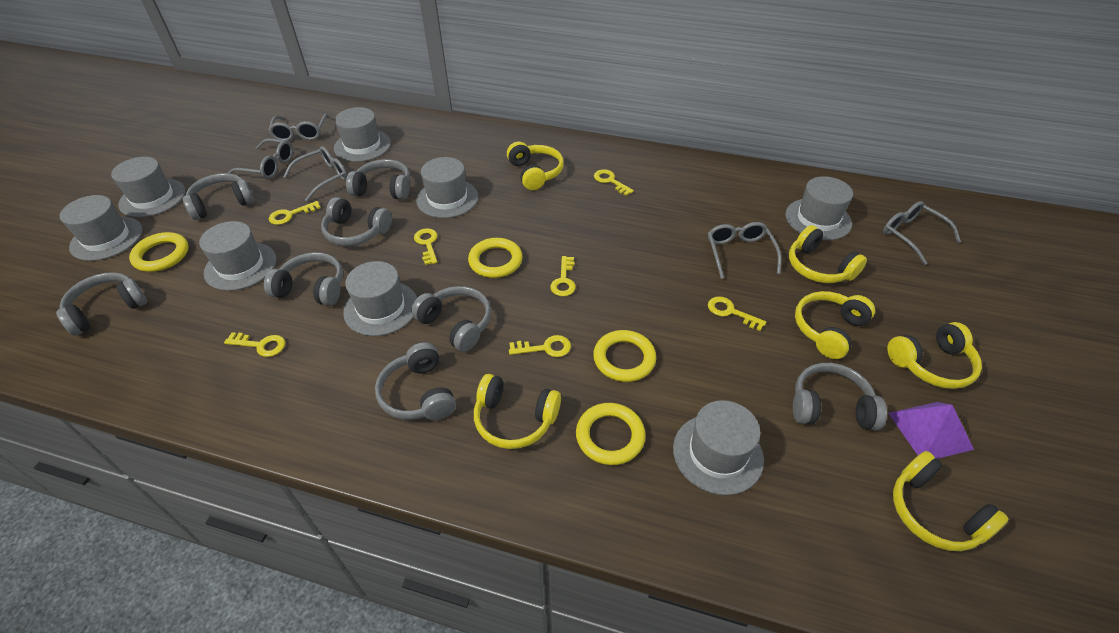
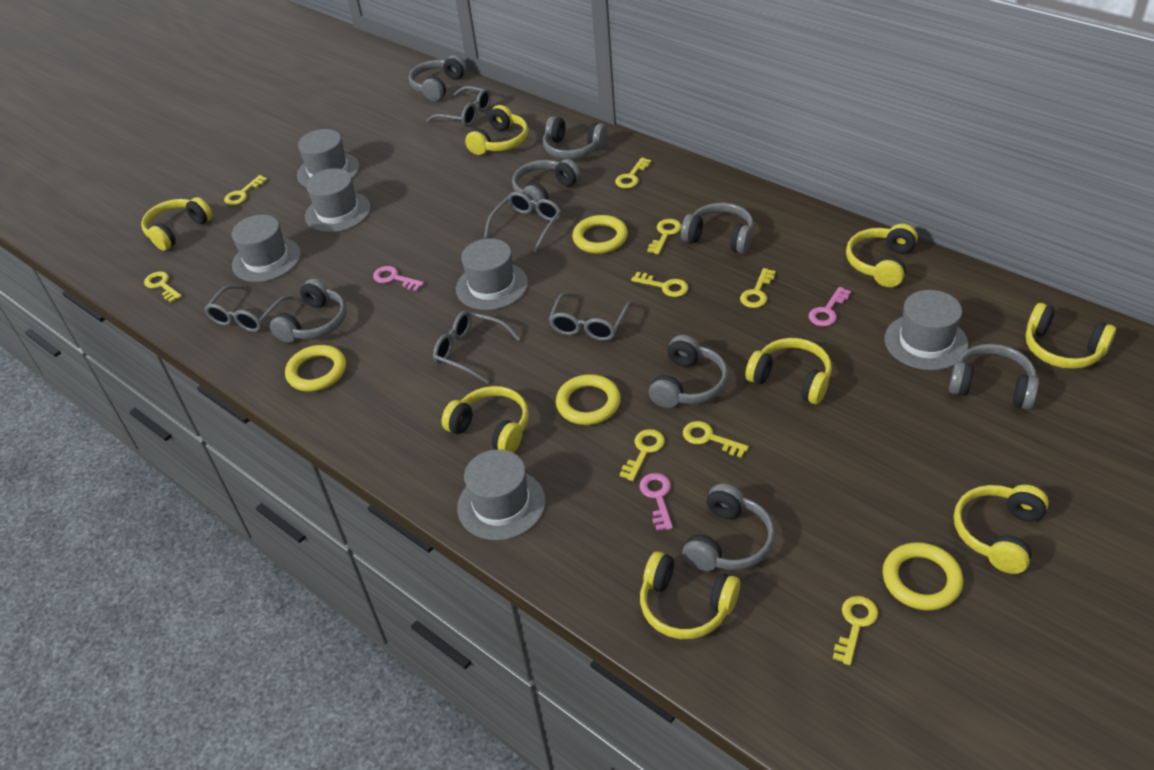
grey hat: 8 -> 6
pink key: 0 -> 3
purple pyramid: 1 -> 0
yellow headphones: 6 -> 8
yellow key: 7 -> 9

